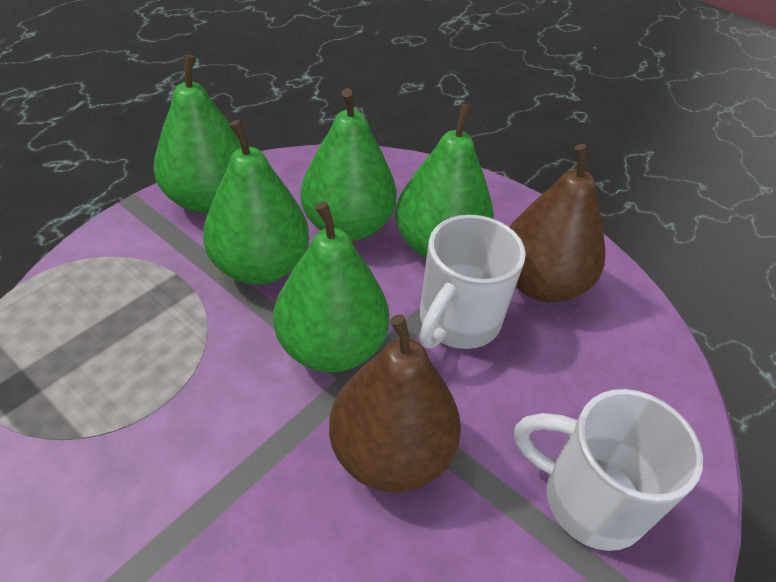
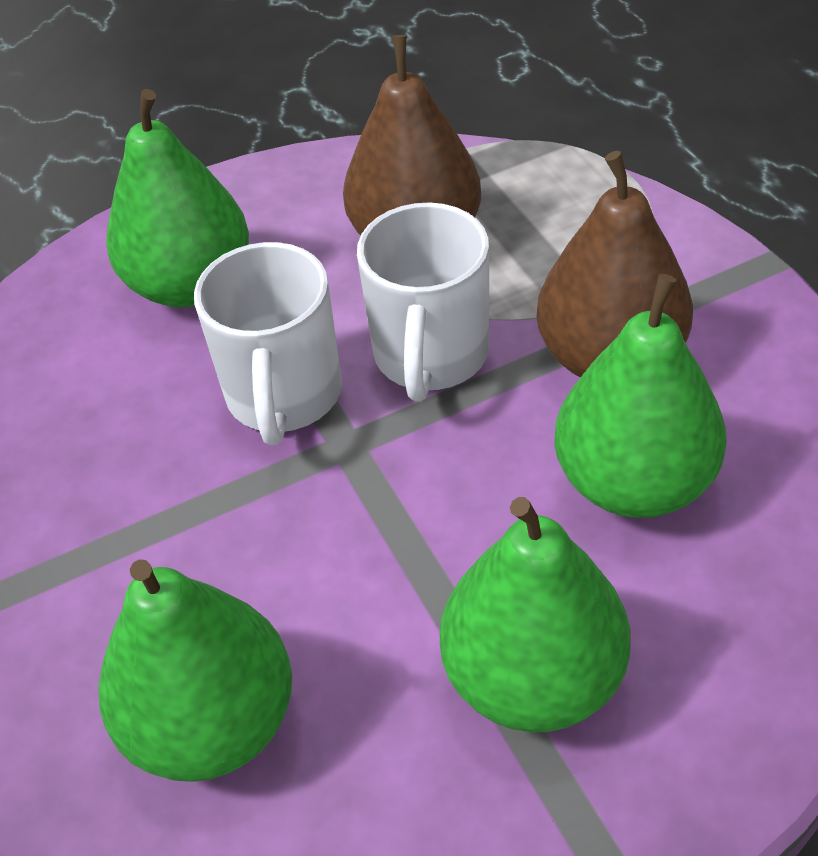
green pear: 5 -> 4

